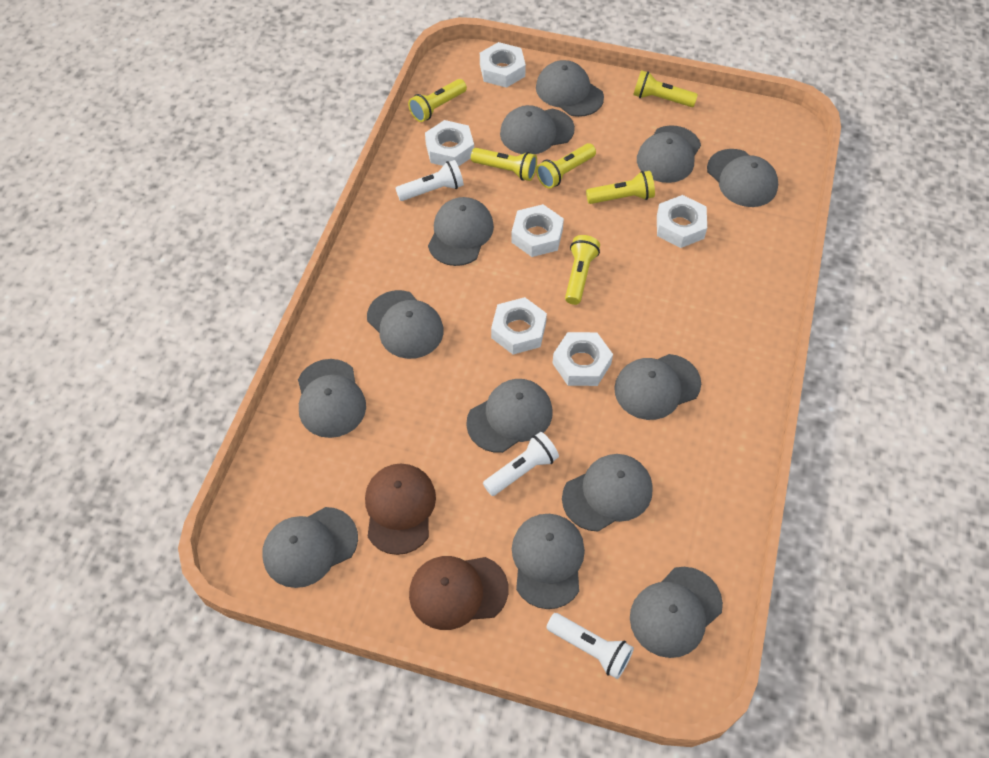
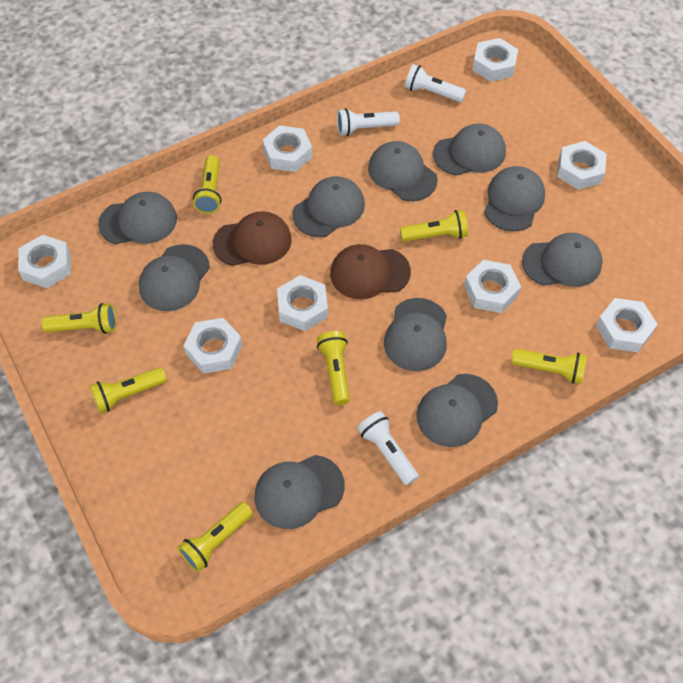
grey cap: 13 -> 10
white nut: 6 -> 8
yellow flashlight: 6 -> 7

